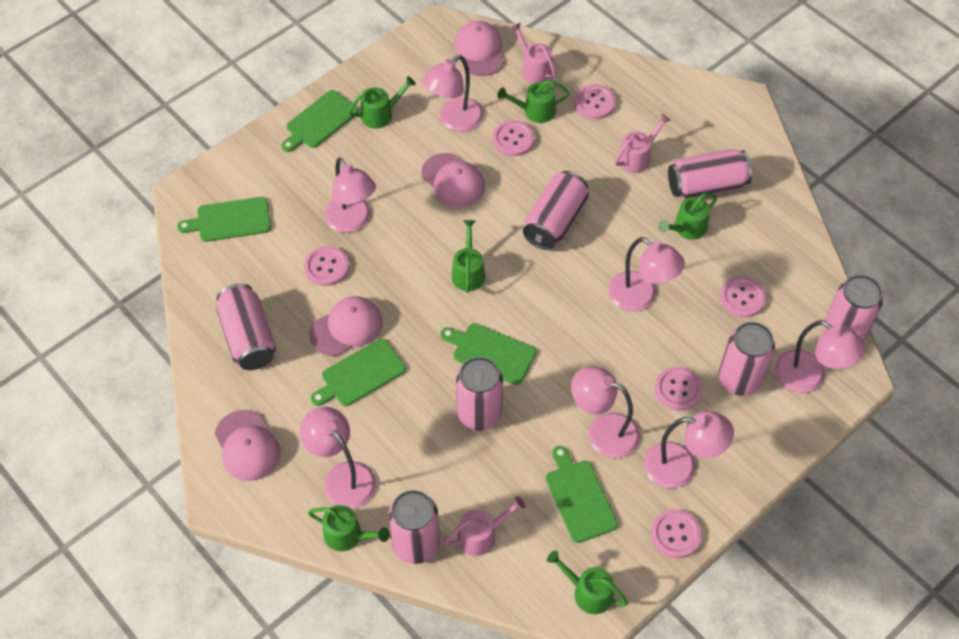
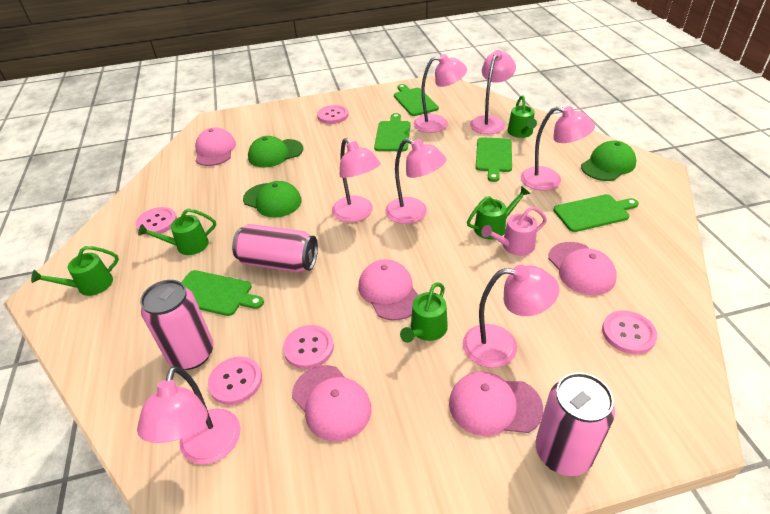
green cap: 0 -> 3
green watering can: 6 -> 5
pink button: 6 -> 5
pink can: 7 -> 3
pink cap: 4 -> 5
pink watering can: 3 -> 1

